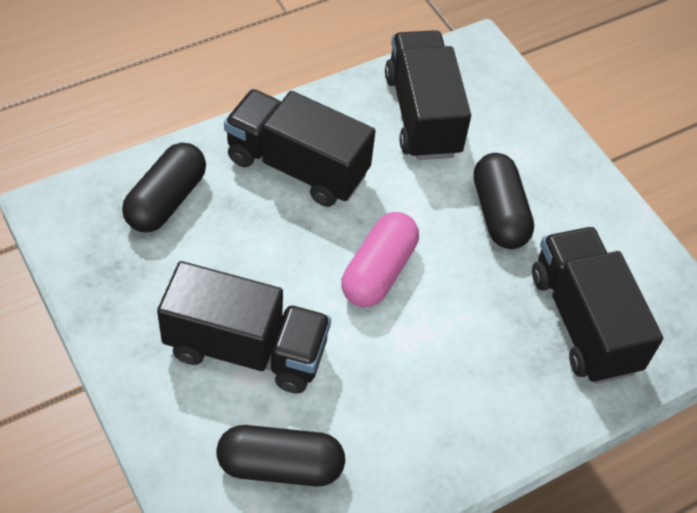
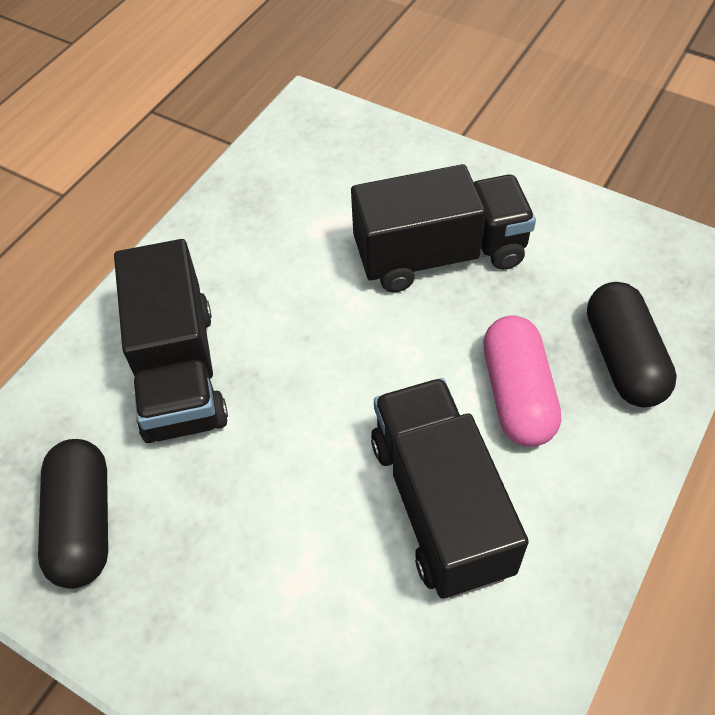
black capsule: 3 -> 2
black truck: 4 -> 3

